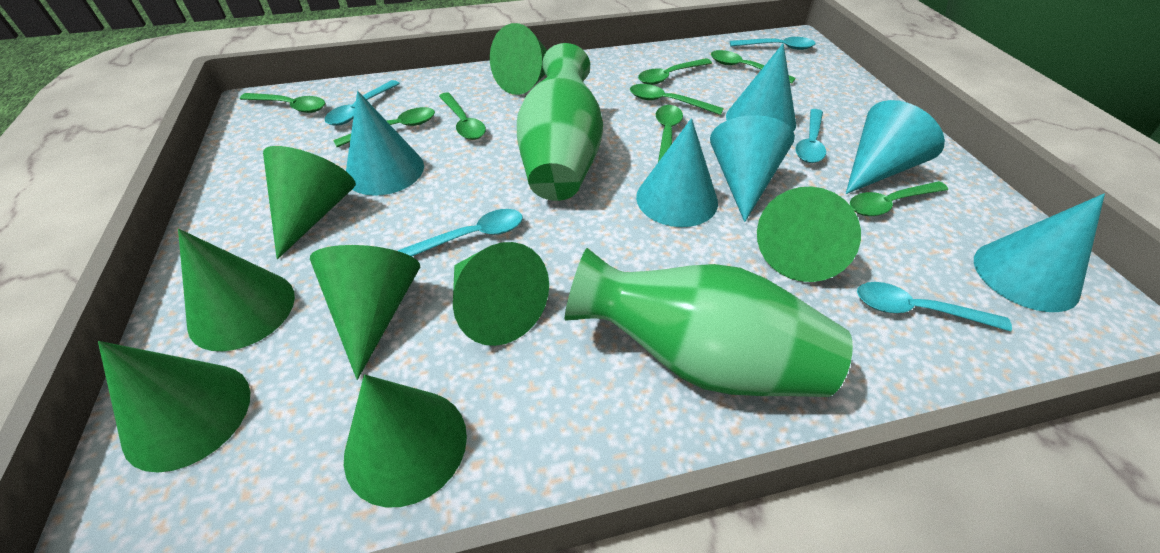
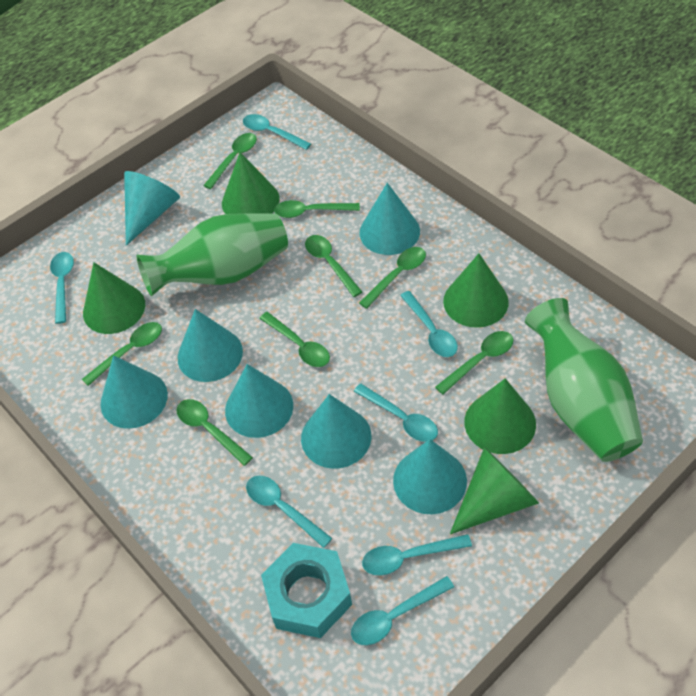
green cone: 8 -> 5
turquoise cone: 6 -> 7
turquoise nut: 0 -> 1
turquoise spoon: 5 -> 7

